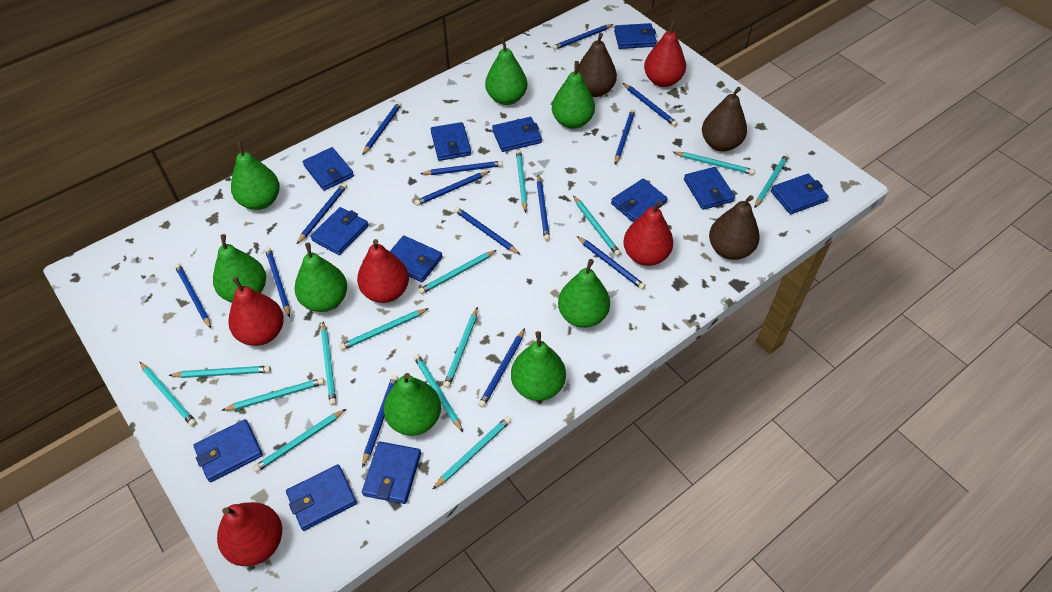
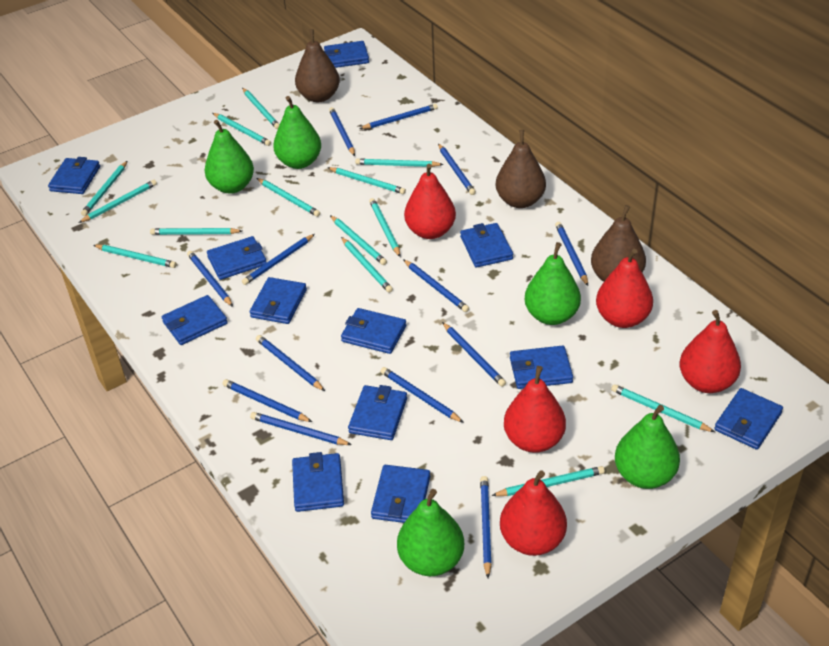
blue pencil: 14 -> 13
green pear: 8 -> 5

